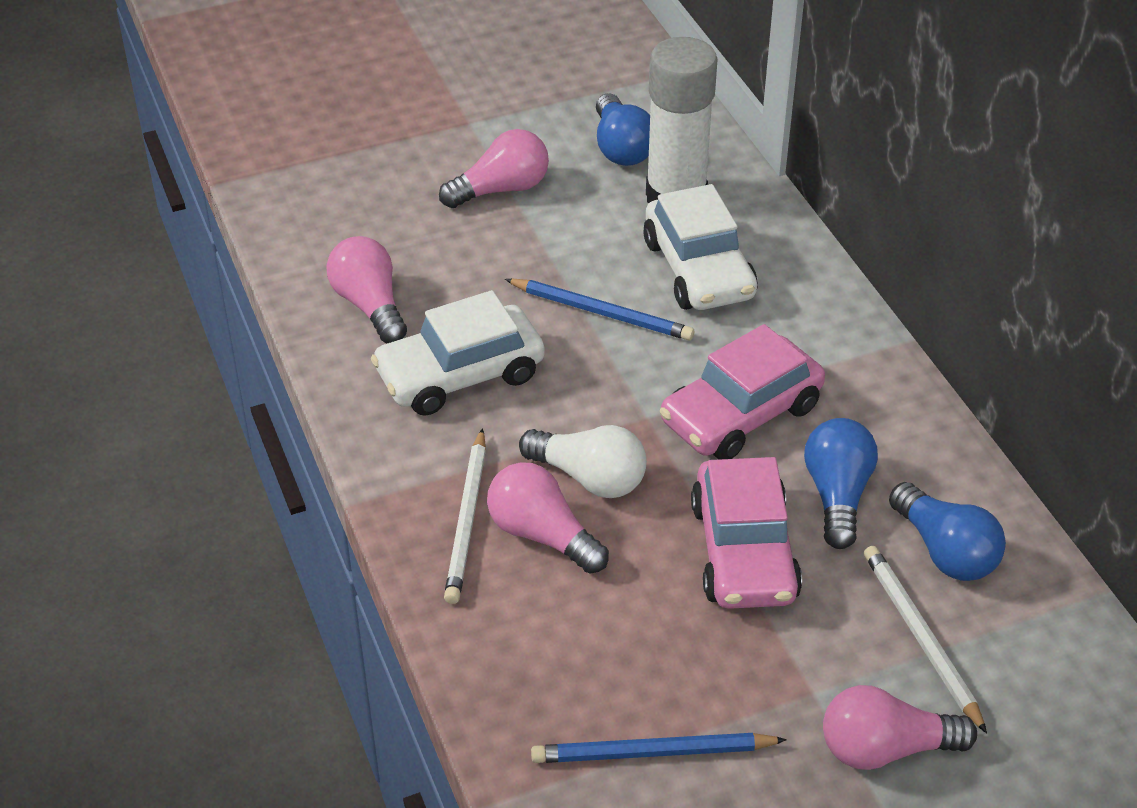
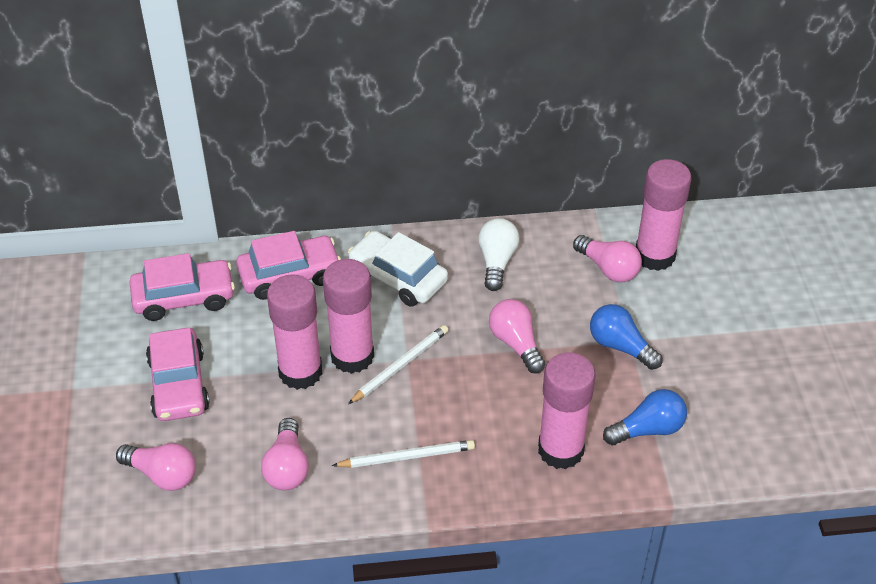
blue light bulb: 3 -> 2
blue pencil: 2 -> 0
pink car: 2 -> 3
pink glue stick: 0 -> 4
white car: 2 -> 1
white glue stick: 1 -> 0

